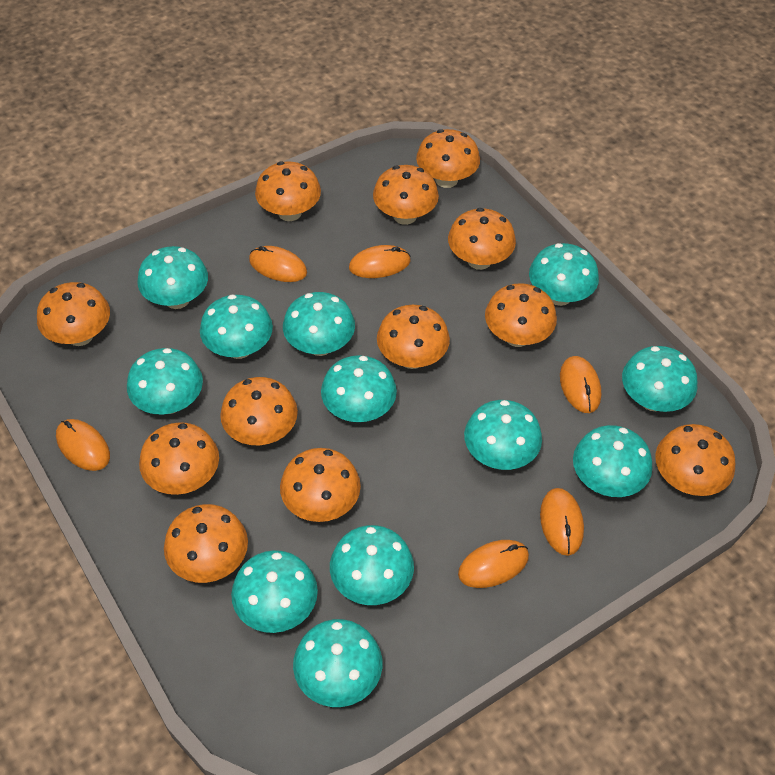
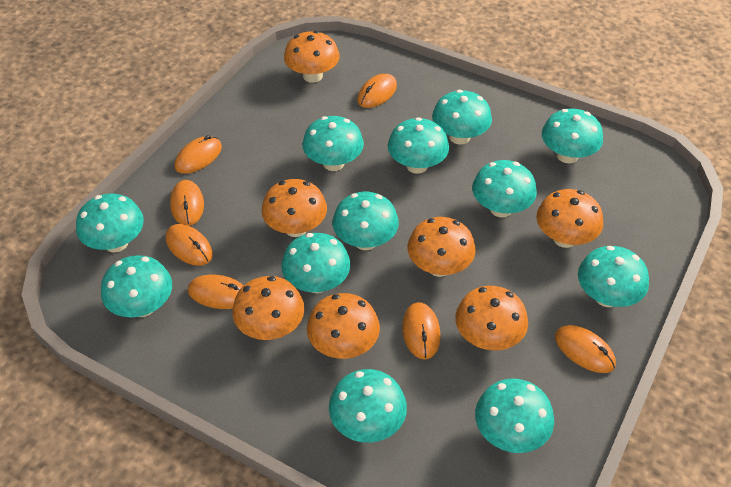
orange mouse: 6 -> 7
orange mushroom: 12 -> 7

